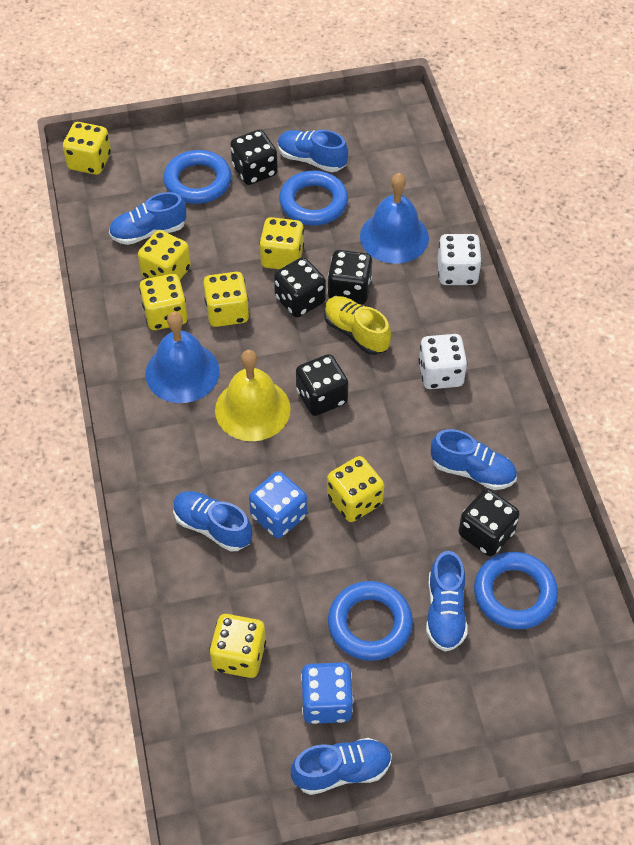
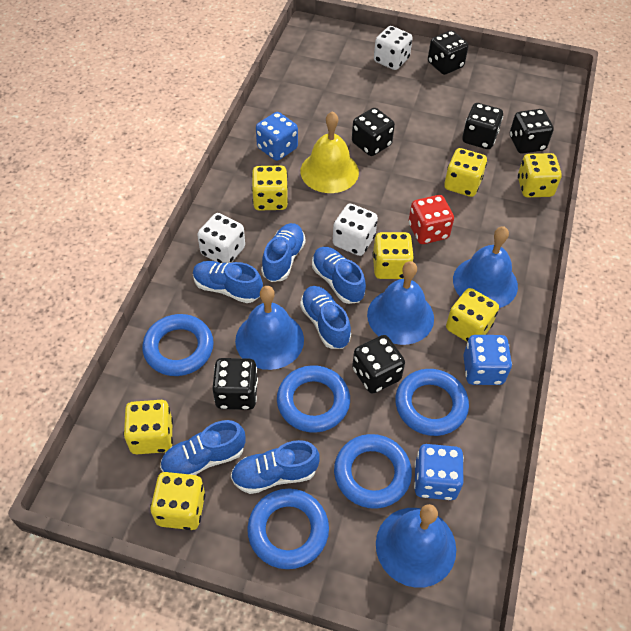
black dice: 5 -> 6
blue bell: 2 -> 4
blue dice: 2 -> 3
blue ring: 4 -> 5
red dice: 0 -> 1
white dice: 2 -> 3
yellow shoe: 1 -> 0

